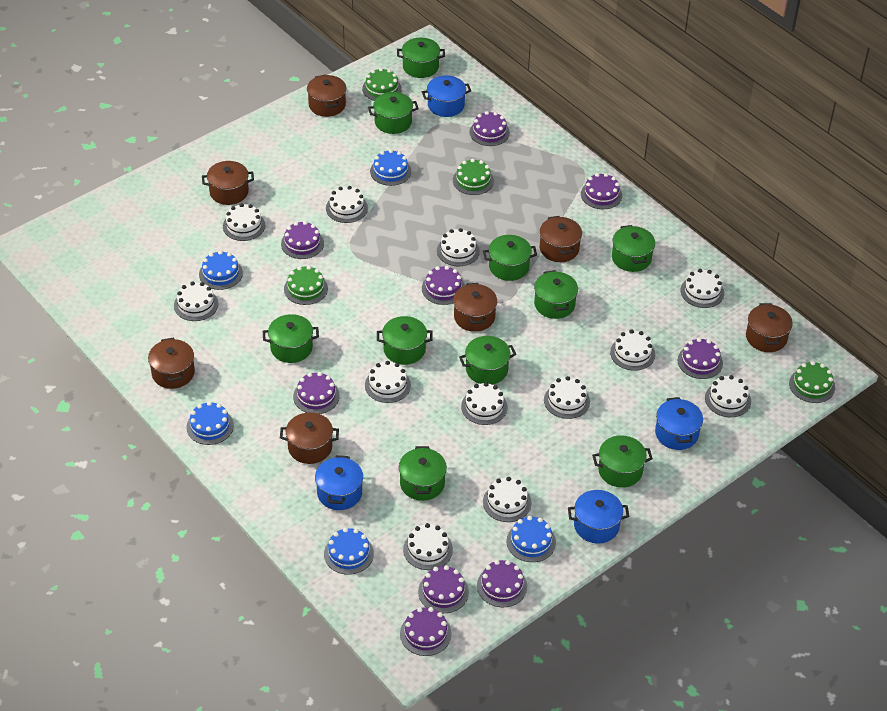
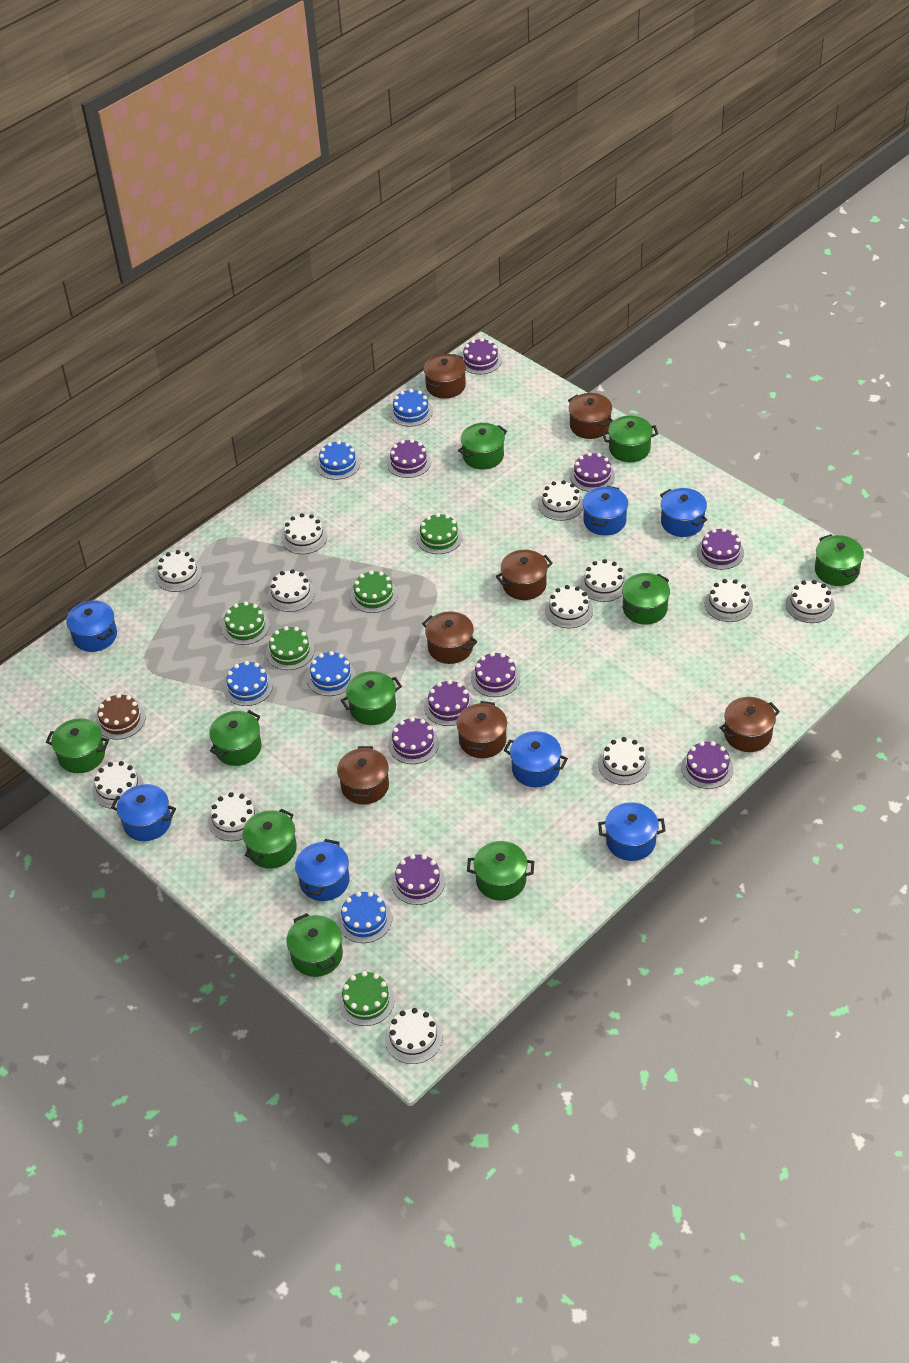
blue pot: 4 -> 7
brown cake: 0 -> 1
green cake: 4 -> 5

